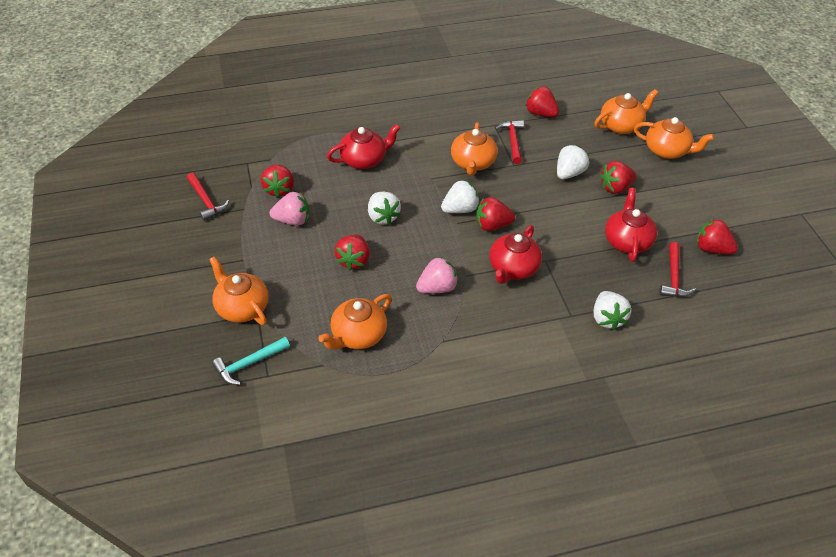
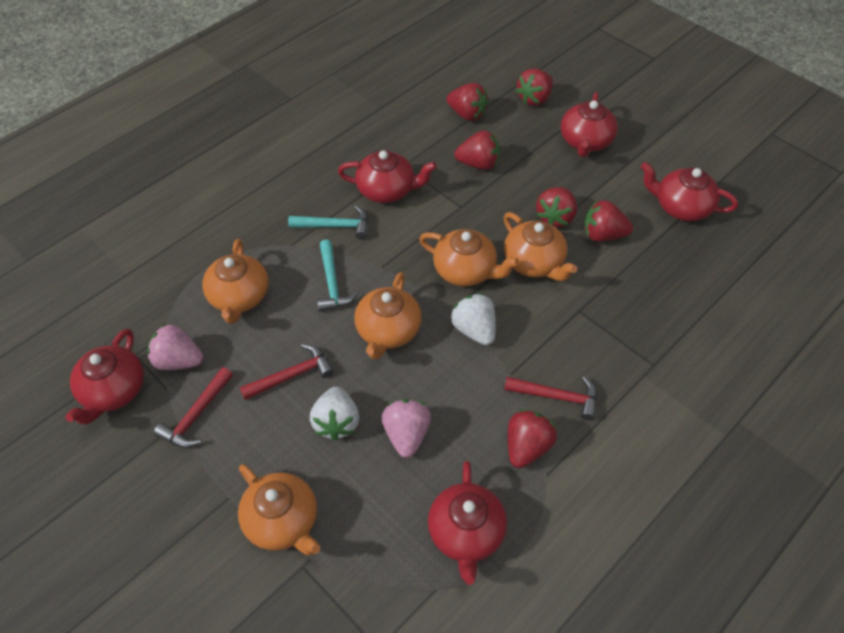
red teapot: 3 -> 5
turquoise hammer: 1 -> 2
white strawberry: 4 -> 2

